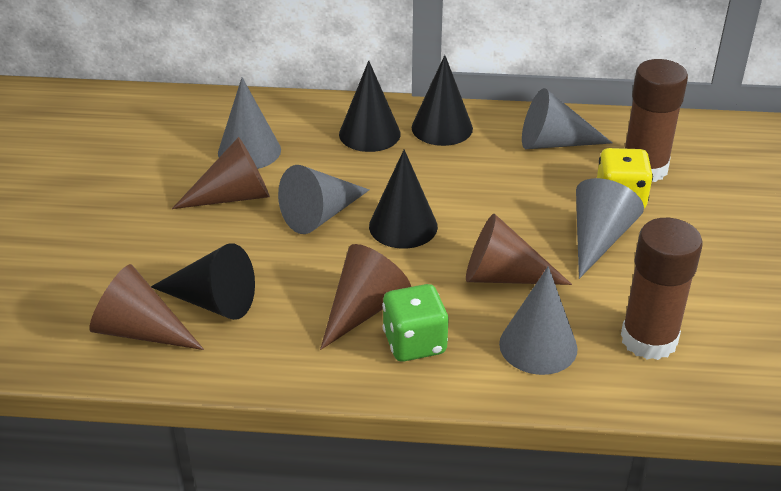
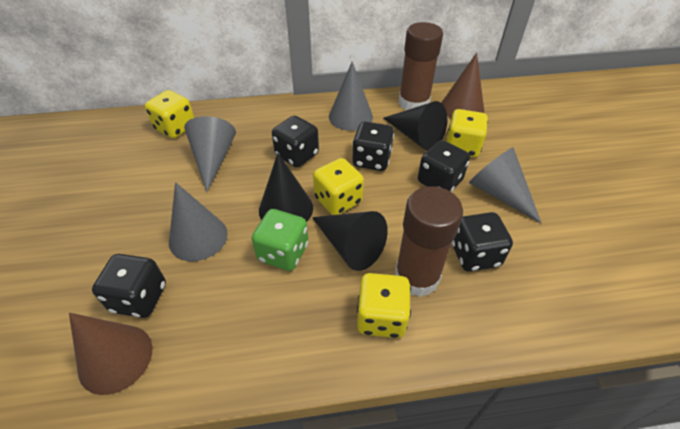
black cone: 4 -> 3
black dice: 0 -> 5
brown cone: 4 -> 2
grey cone: 5 -> 4
yellow dice: 1 -> 4

